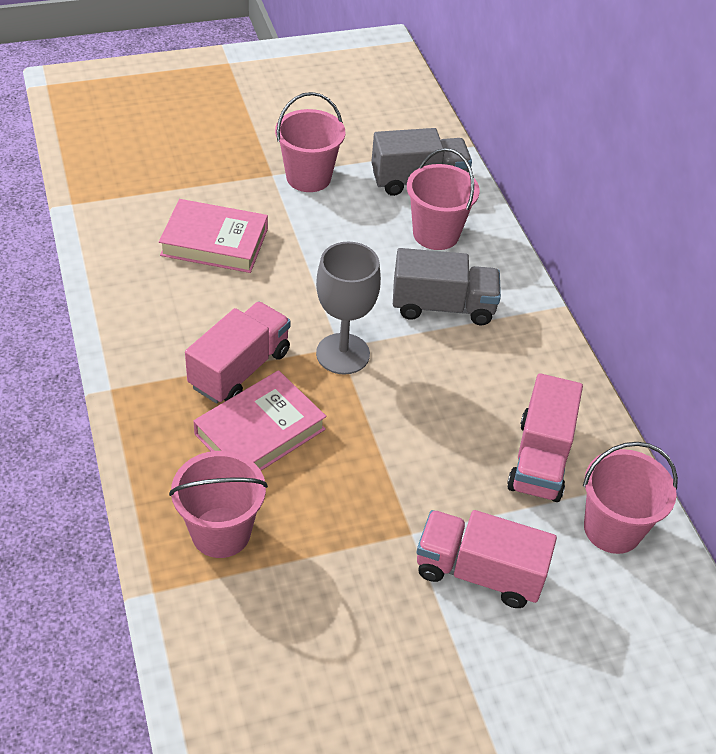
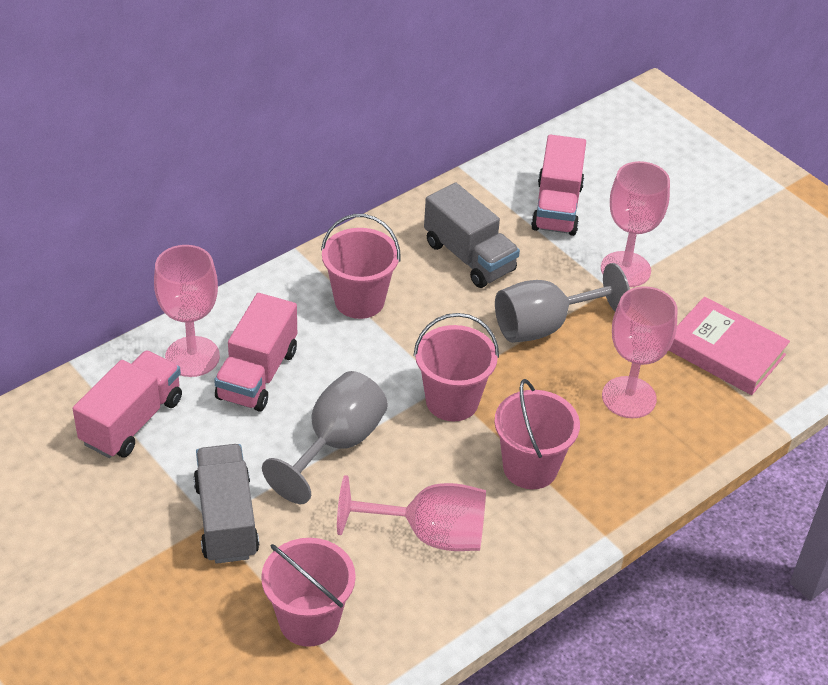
grey goblet: 1 -> 2
pink book: 2 -> 1
pink goblet: 0 -> 4

